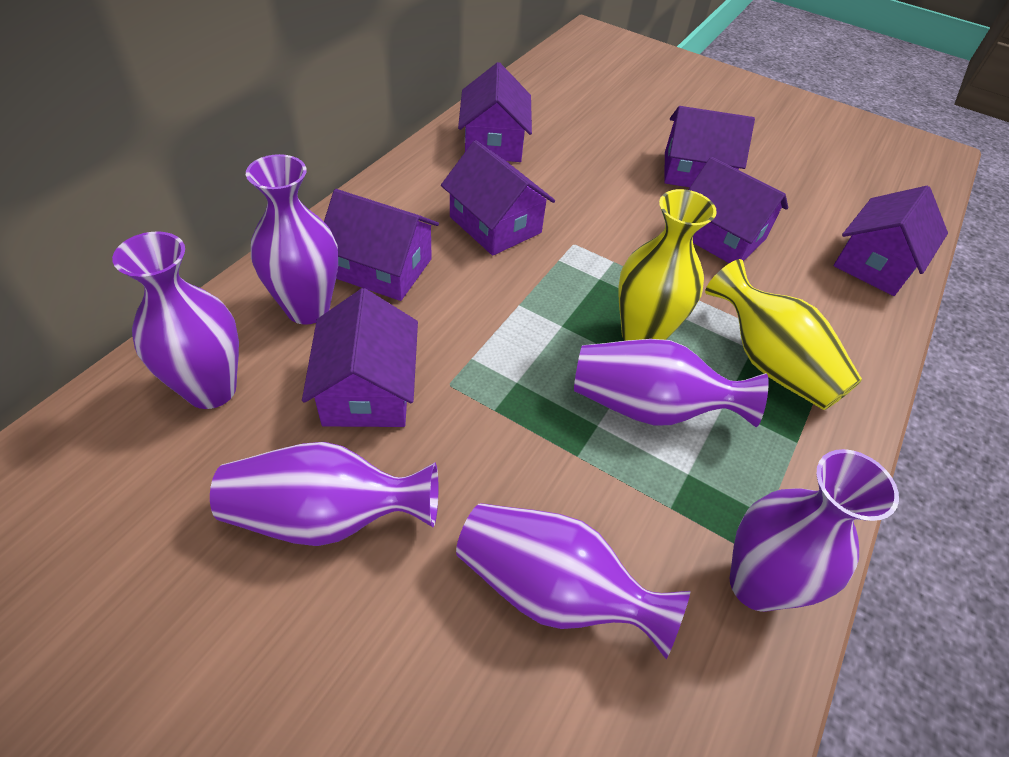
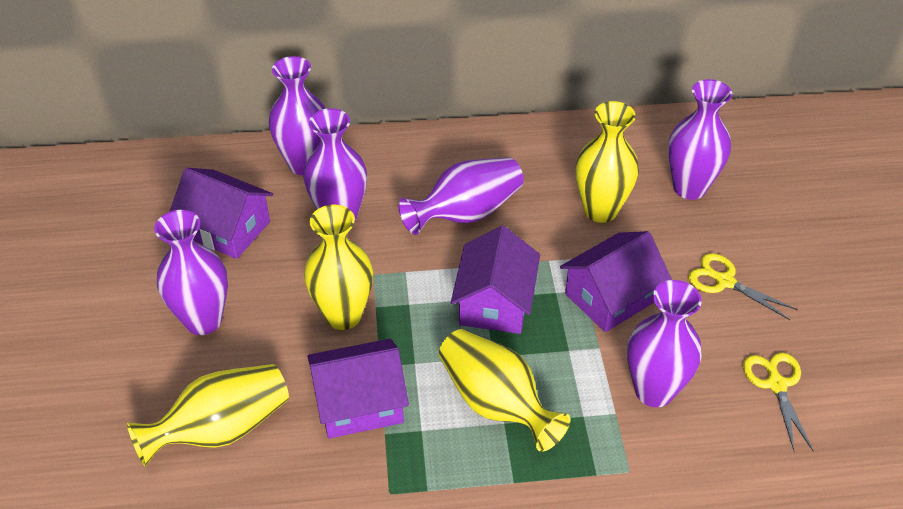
purple house: 7 -> 4
yellow scissors: 0 -> 2
yellow vase: 2 -> 4

